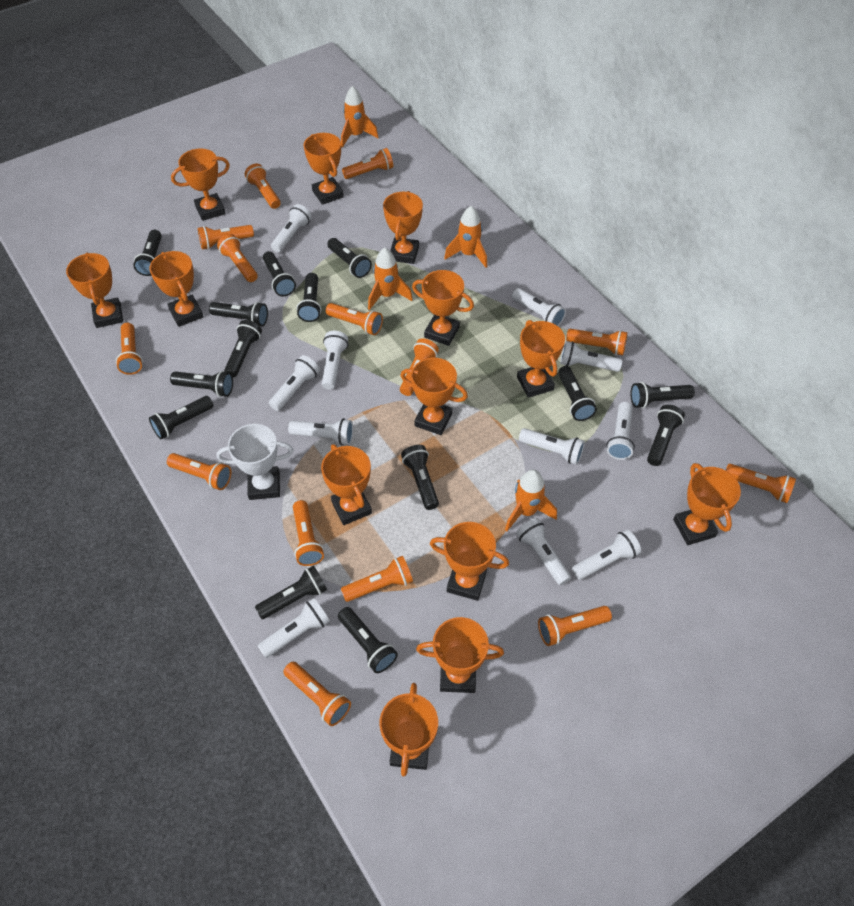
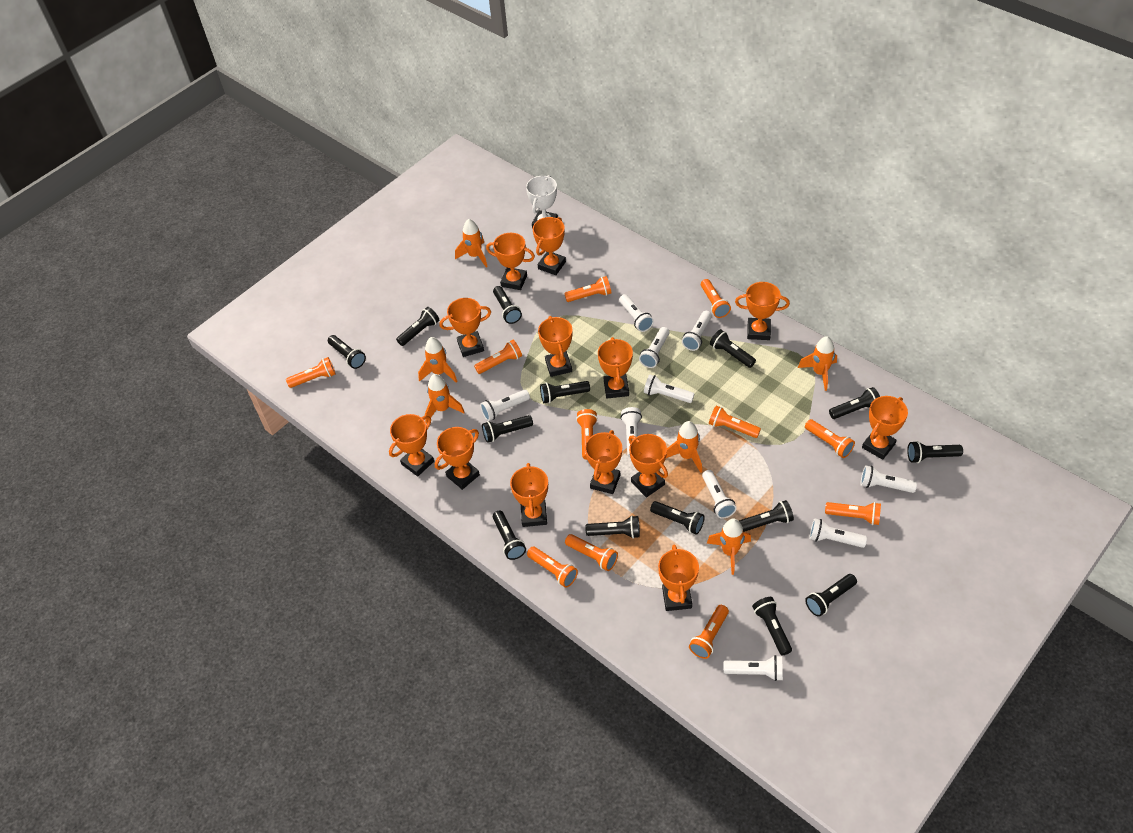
orange flashlight: 14 -> 11
orange rocket: 4 -> 6
white flashlight: 11 -> 10

